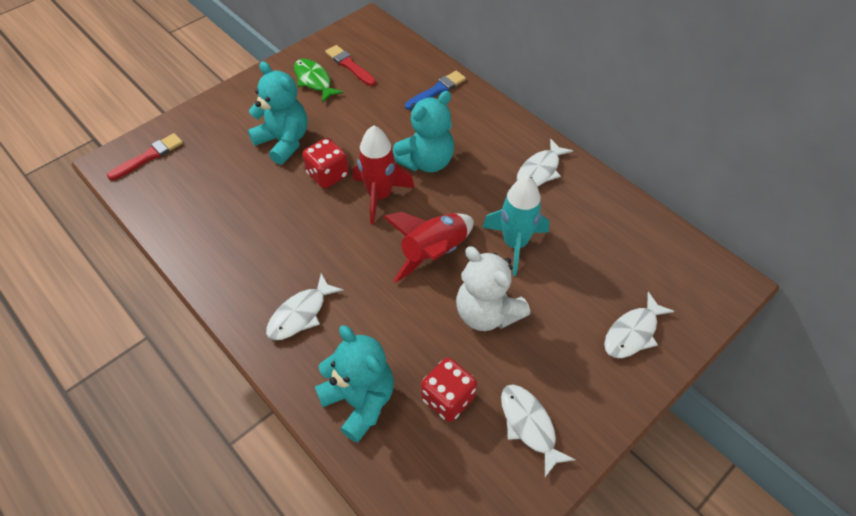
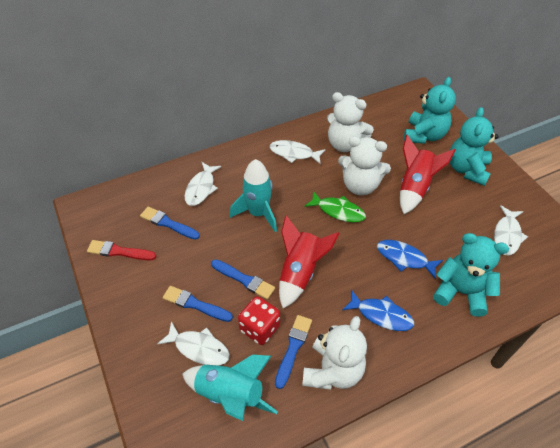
blue brush: 1 -> 4
blue fish: 0 -> 2
red brush: 2 -> 1
red dice: 2 -> 1
turquoise rocket: 1 -> 2
white teddy bear: 1 -> 3

